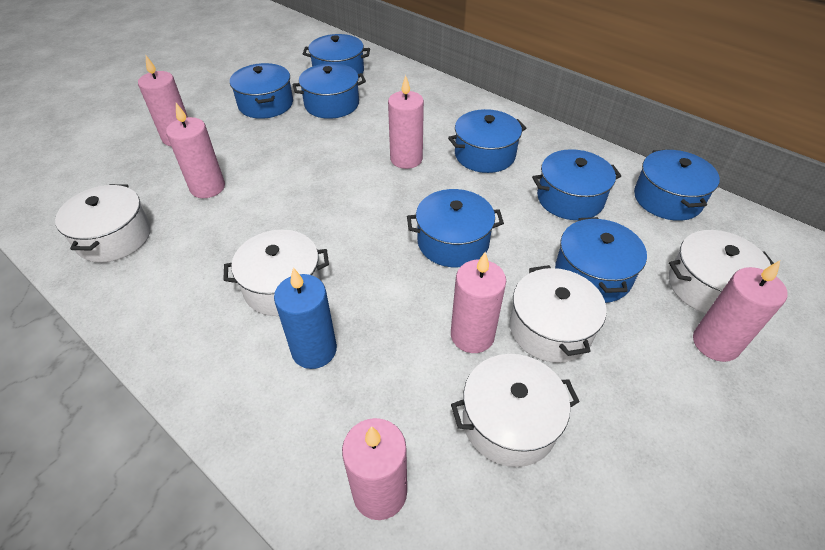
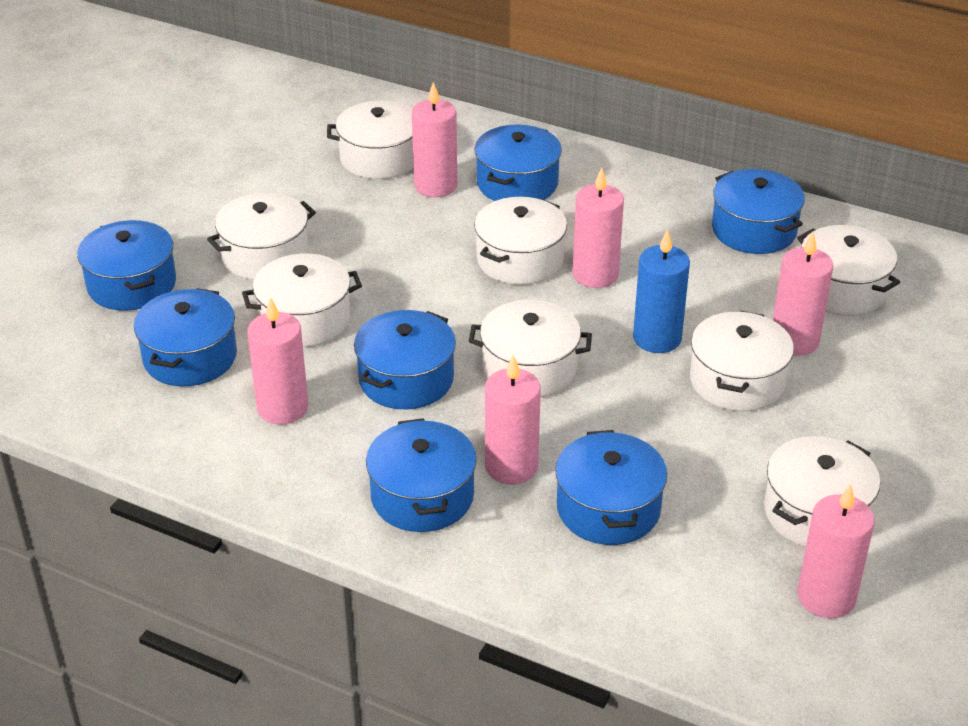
blue pot: 8 -> 7
white pot: 5 -> 8

